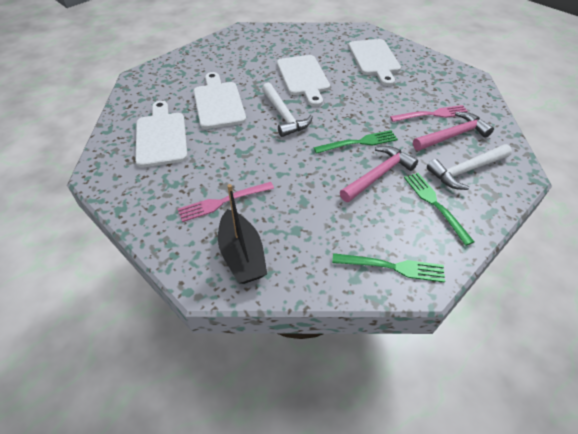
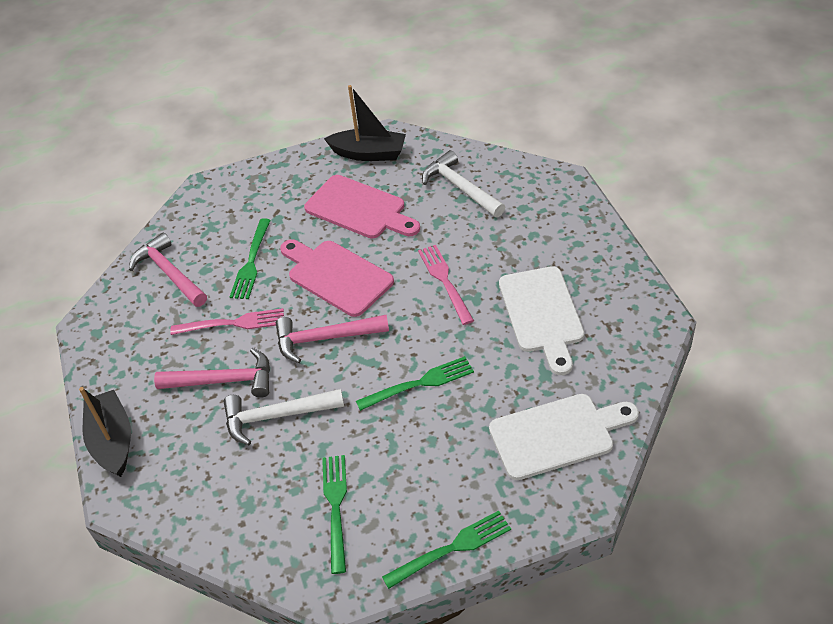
black boat: 1 -> 2
green fork: 3 -> 4
pink cutting board: 0 -> 2
pink hammer: 2 -> 3
white cutting board: 4 -> 2

